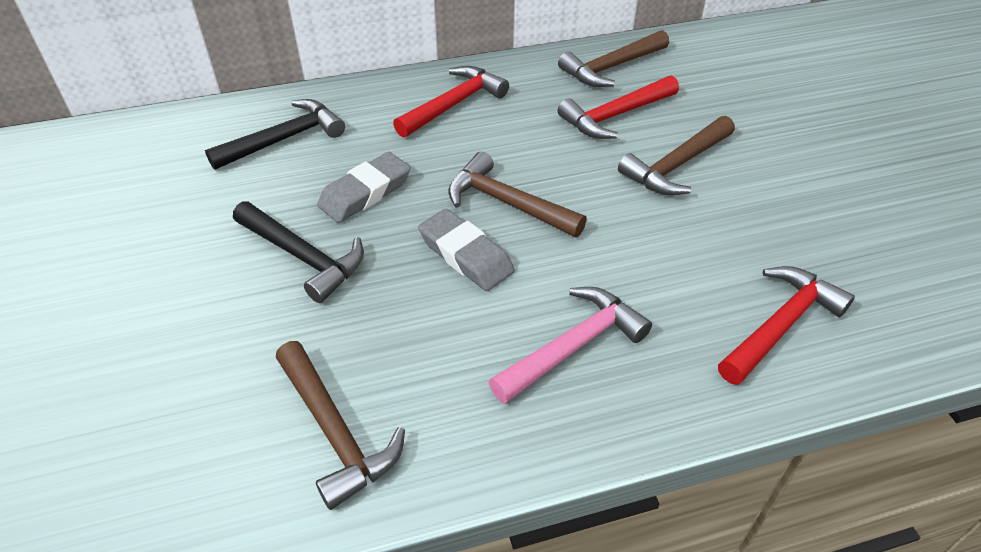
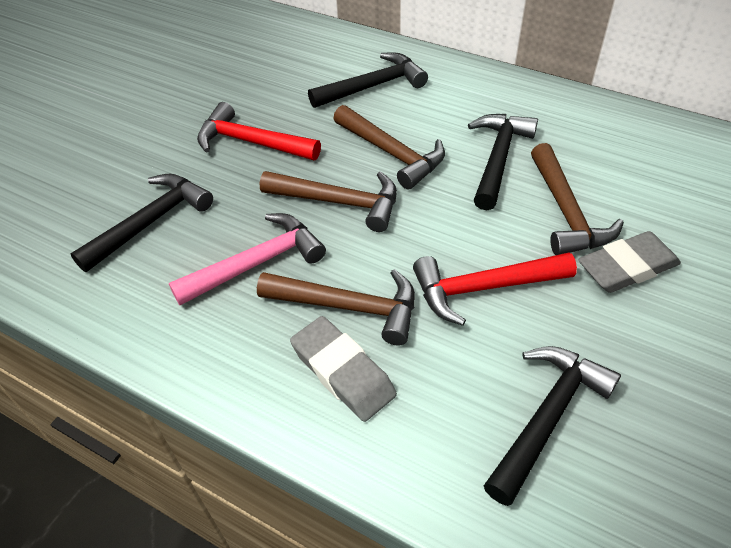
black hammer: 2 -> 4
red hammer: 3 -> 2

